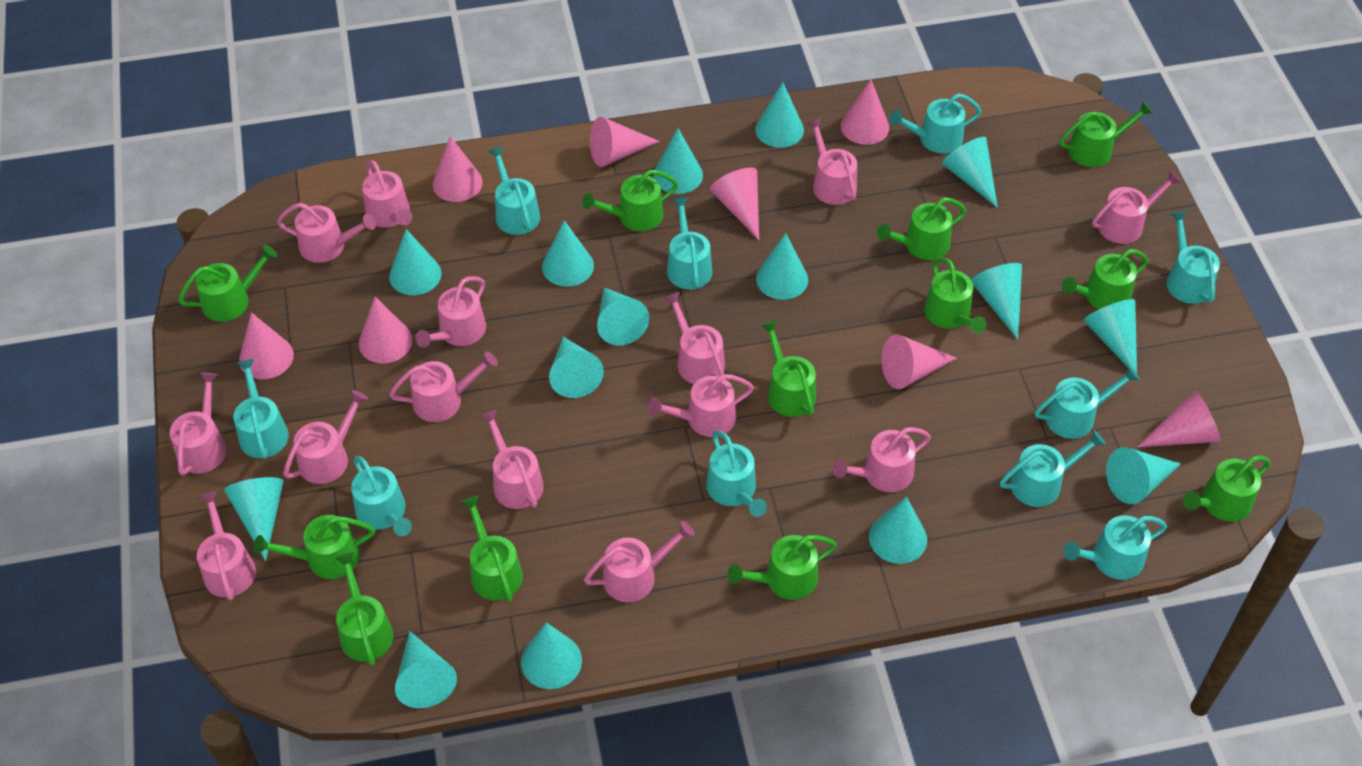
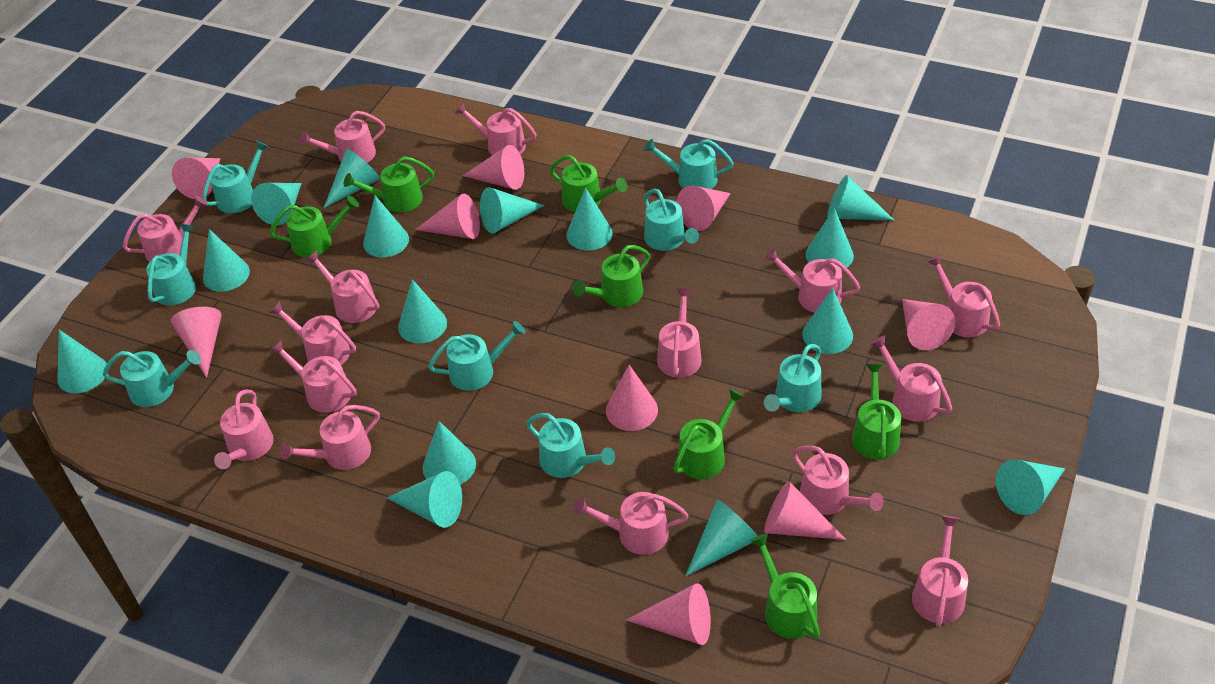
green watering can: 12 -> 7
pink cone: 8 -> 9
pink watering can: 14 -> 15
turquoise watering can: 10 -> 8

